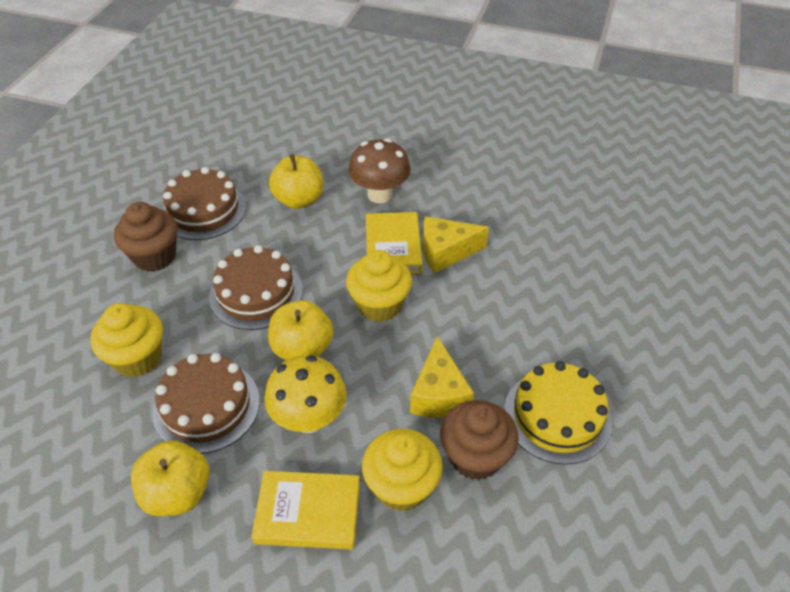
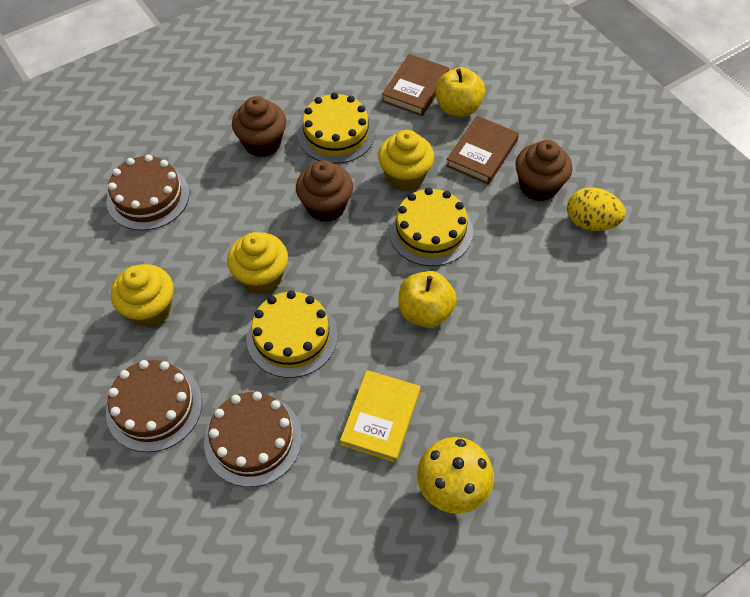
brown book: 0 -> 2
brown cupcake: 2 -> 3
brown mushroom: 1 -> 0
yellow apple: 3 -> 2
yellow book: 2 -> 1
yellow cake: 1 -> 3
yellow cheese: 2 -> 0
yellow egg: 0 -> 1

